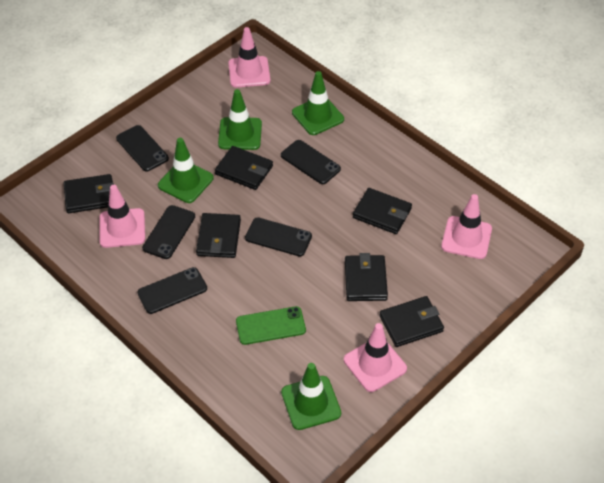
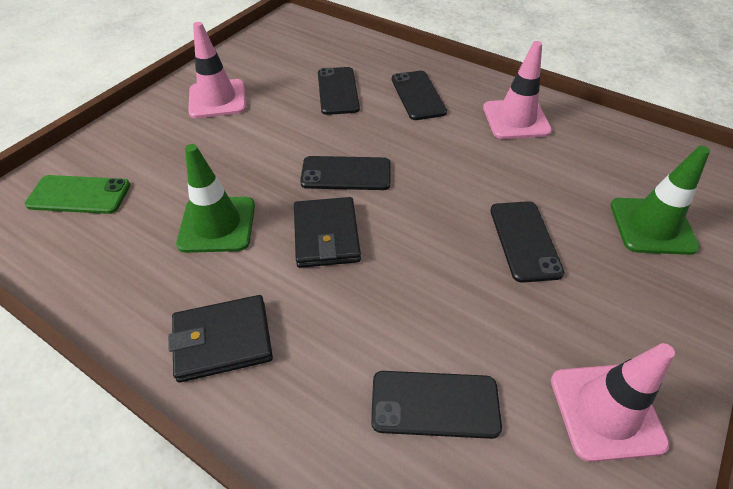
black wallet: 6 -> 2
green traffic cone: 4 -> 2
pink traffic cone: 4 -> 3

